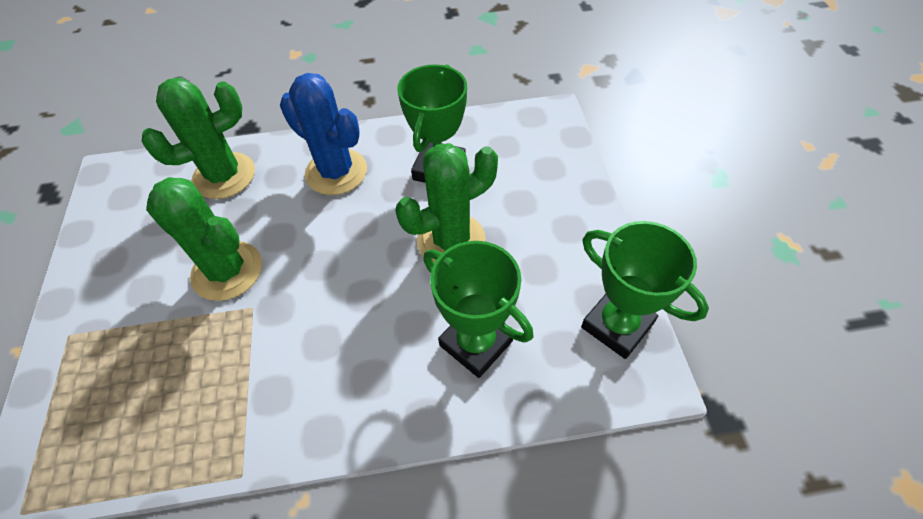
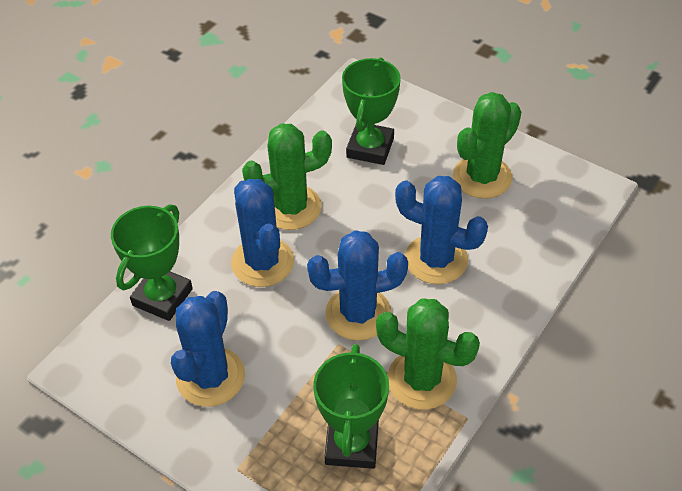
blue cactus: 1 -> 4

